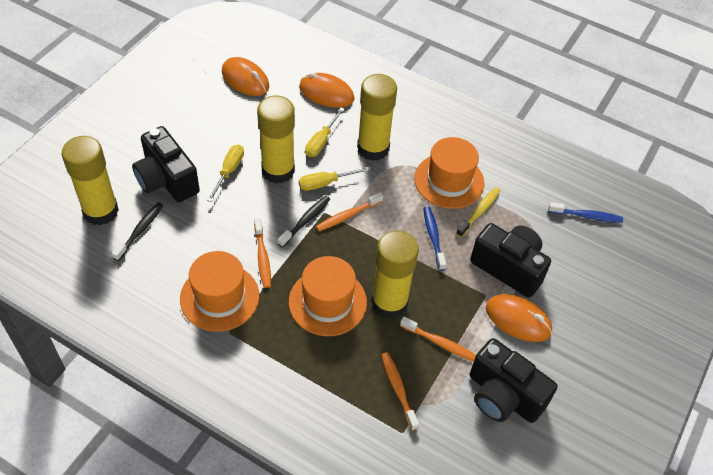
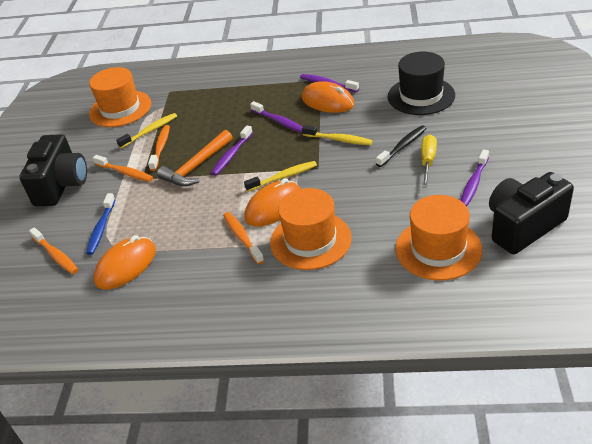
black camera: 3 -> 2
black hat: 0 -> 1
black toothbrush: 2 -> 1
blue toothbrush: 2 -> 1
orange hammer: 0 -> 1
purple toothbrush: 0 -> 4
yellow glue stick: 4 -> 0
yellow screwdriver: 3 -> 1
yellow toothbrush: 1 -> 3

